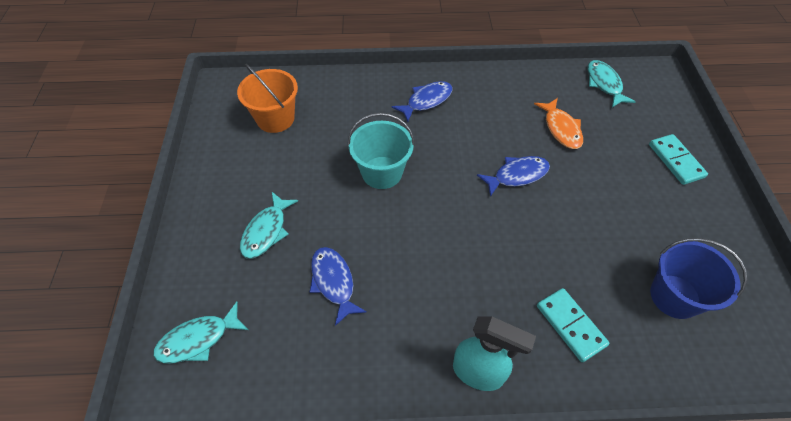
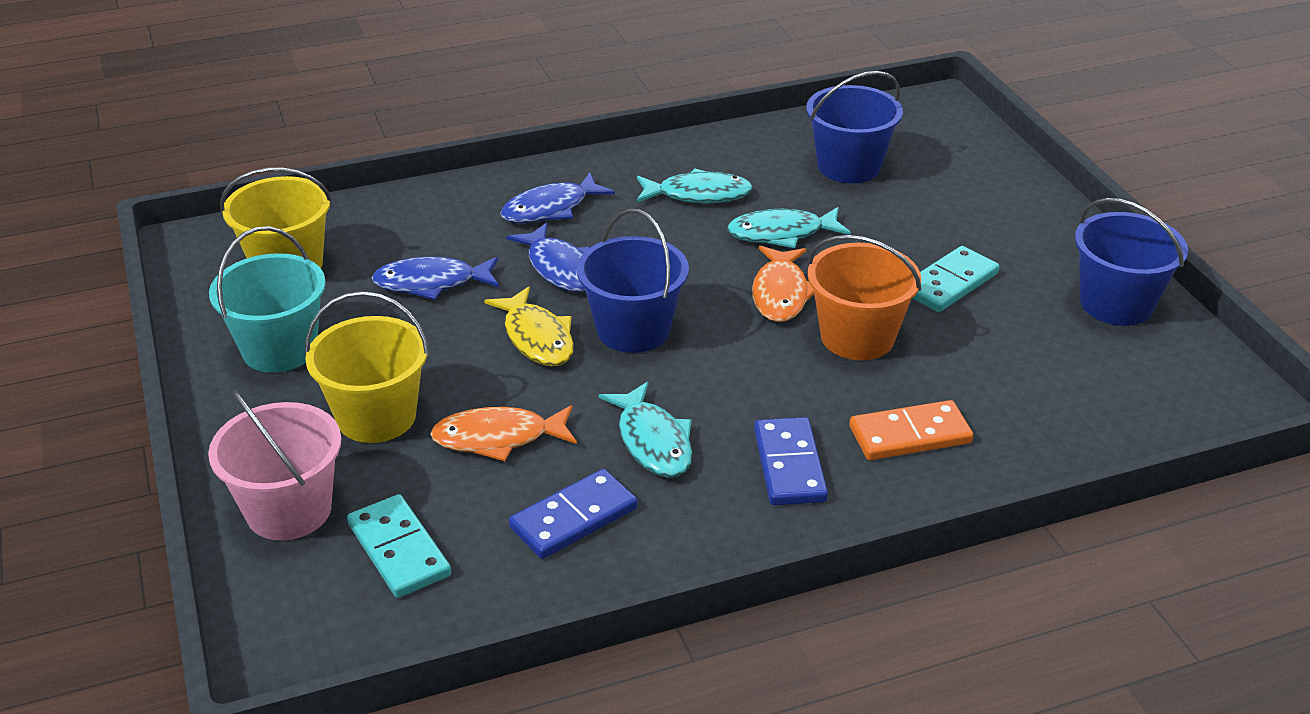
blue bucket: 1 -> 3
blue domino: 0 -> 2
orange domino: 0 -> 1
orange fish: 1 -> 2
pink bucket: 0 -> 1
turquoise spray bottle: 1 -> 0
yellow bucket: 0 -> 2
yellow fish: 0 -> 1

